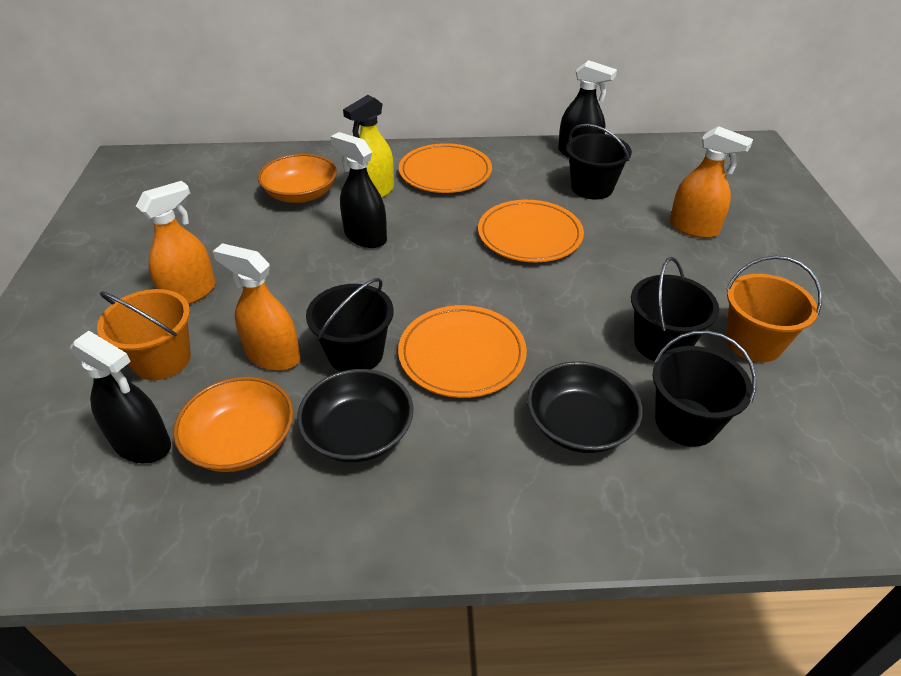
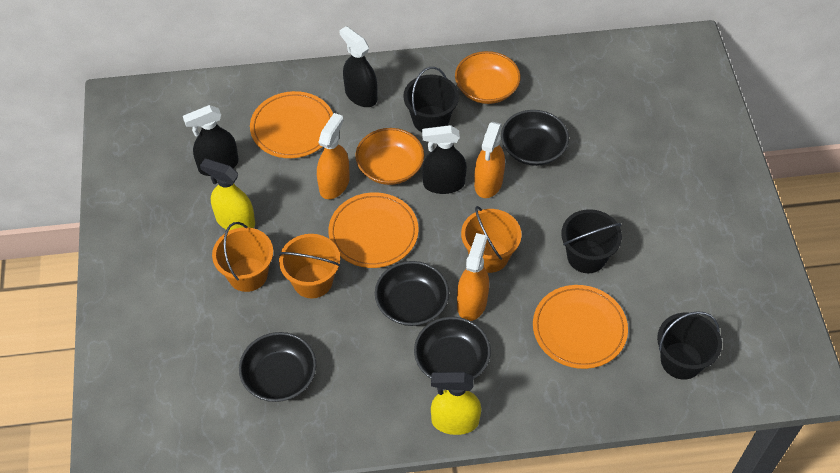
black bowl: 2 -> 4
black bucket: 4 -> 3
orange bucket: 2 -> 3
yellow spray bottle: 1 -> 2

